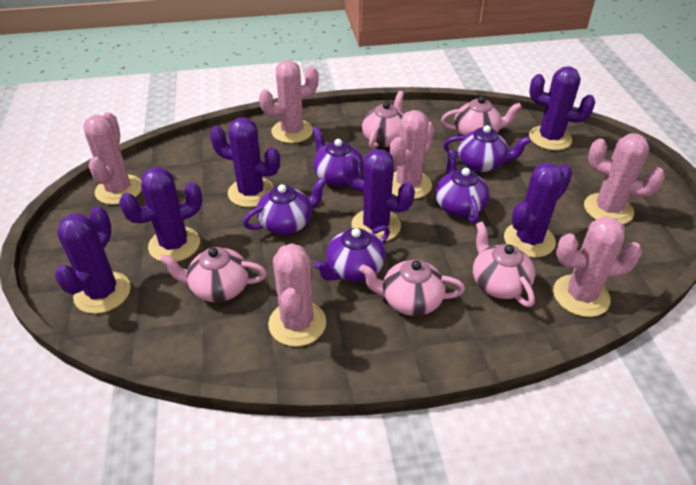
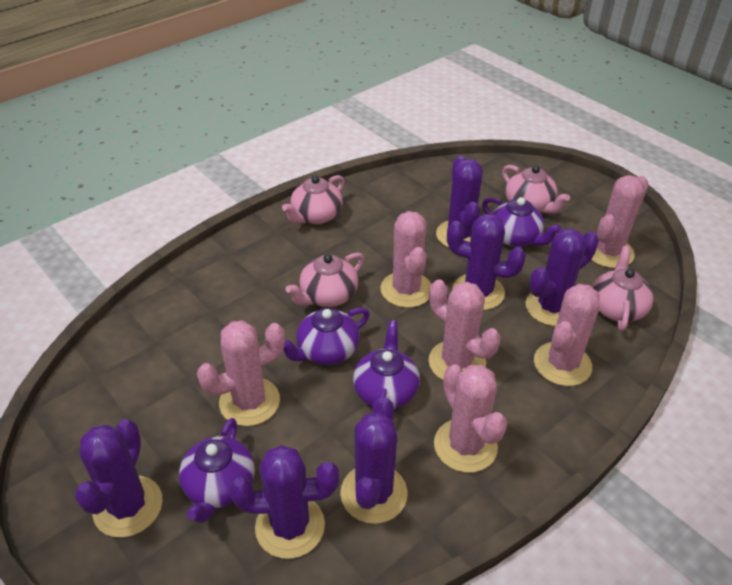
pink teapot: 5 -> 4
purple teapot: 5 -> 4

